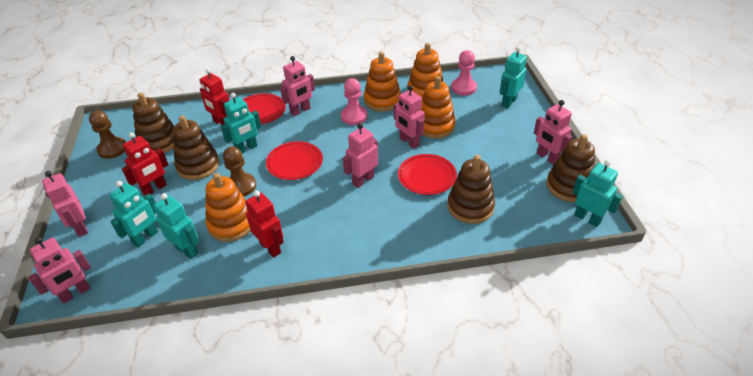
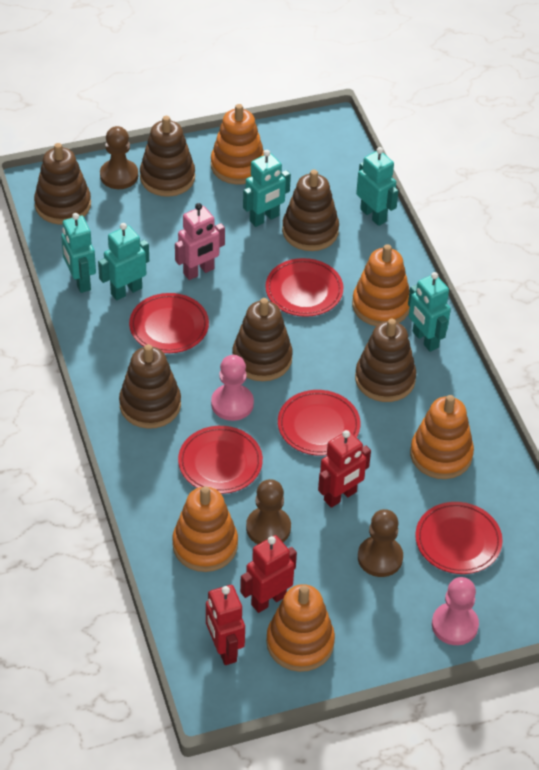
brown pawn: 2 -> 3
brown stacking toy: 4 -> 6
orange stacking toy: 4 -> 5
pink robot: 6 -> 1
red plate: 3 -> 5

